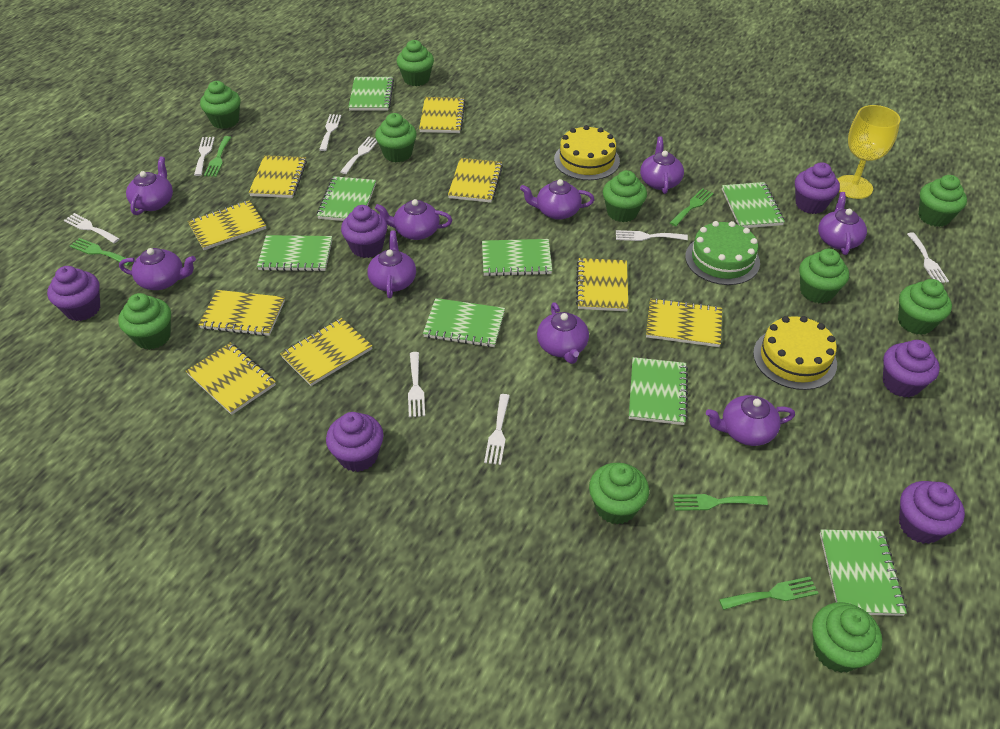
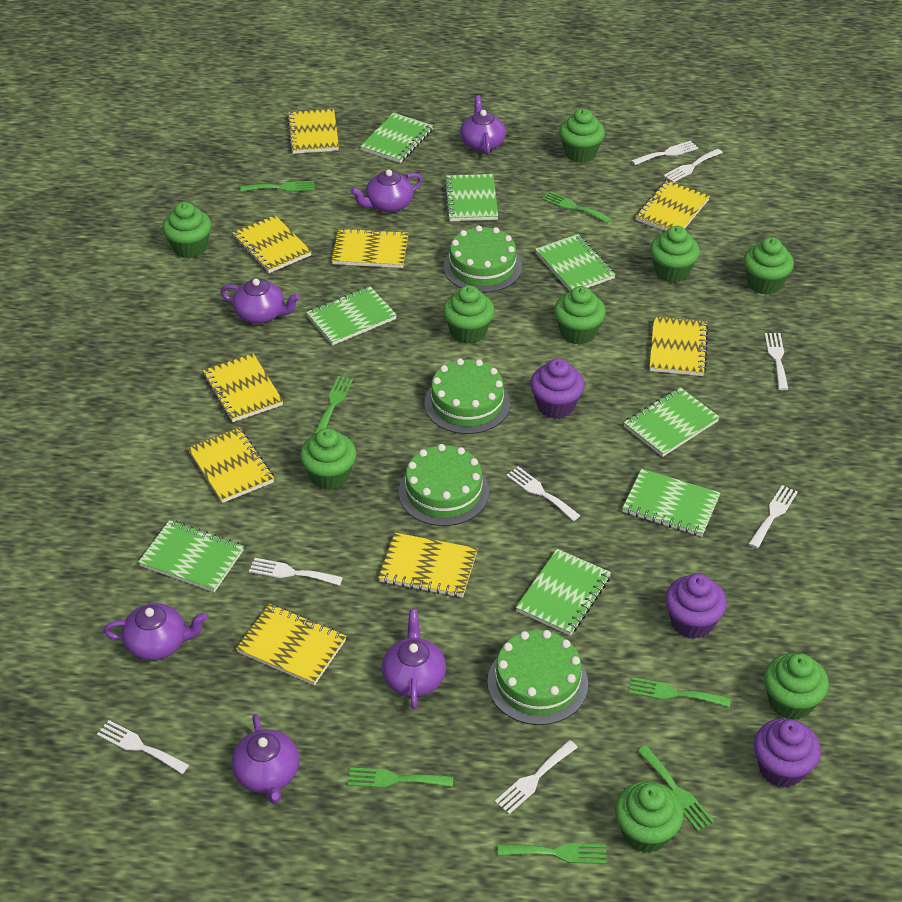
green cake: 1 -> 4
green cupcake: 10 -> 9
green fork: 5 -> 7
purple cupcake: 6 -> 3
purple teapot: 9 -> 6
yellow cake: 2 -> 0
yellow goblet: 1 -> 0

